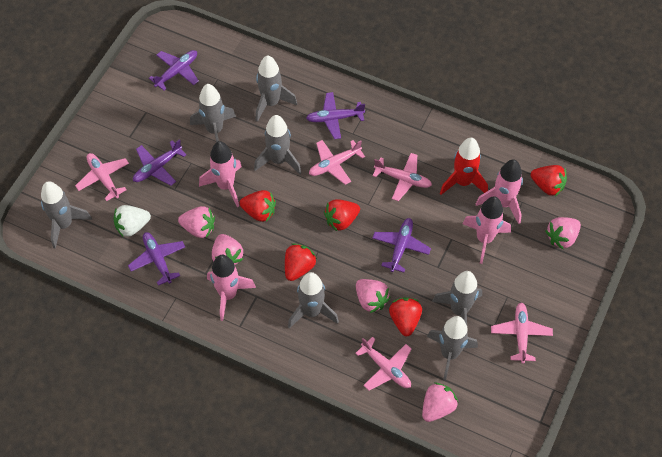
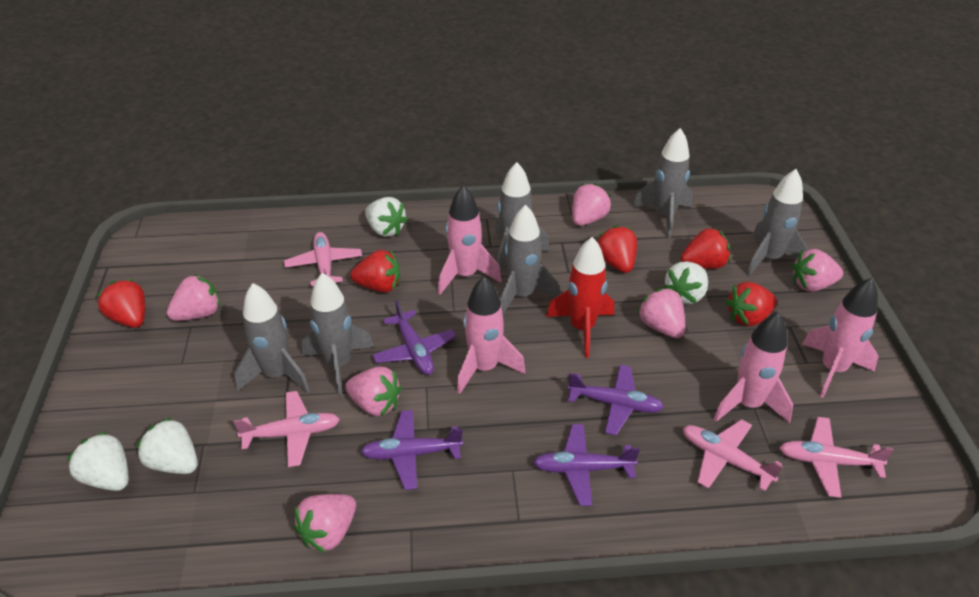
grey rocket: 7 -> 6
pink plane: 5 -> 4
pink strawberry: 5 -> 6
purple plane: 5 -> 4
white strawberry: 1 -> 4

